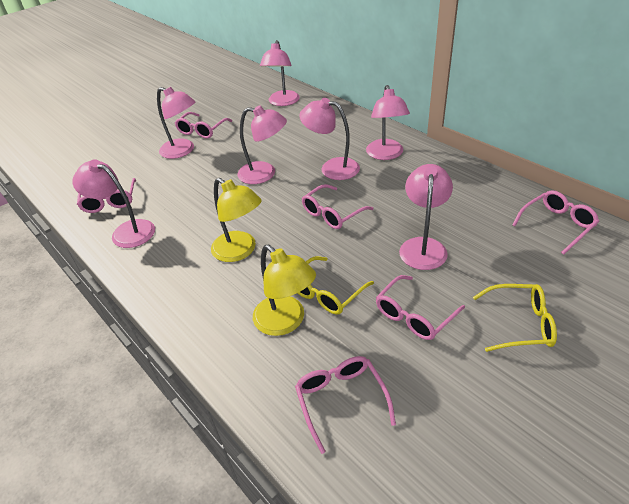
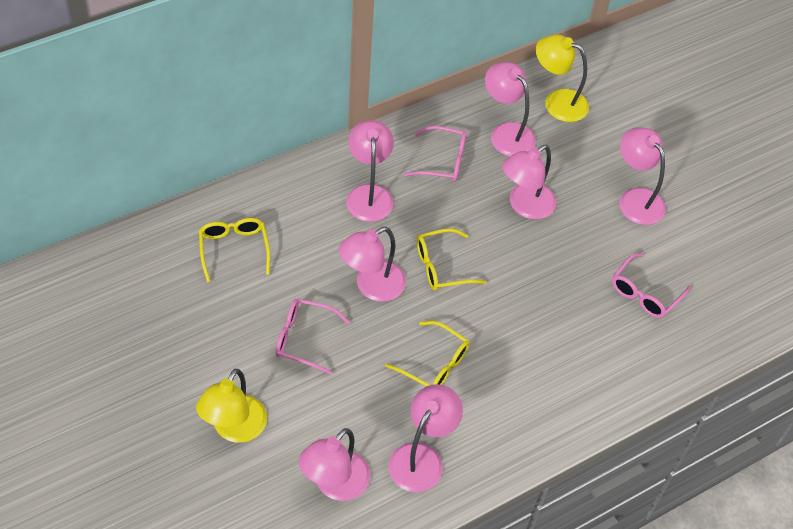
pink glasses: 6 -> 3
yellow glasses: 2 -> 3

